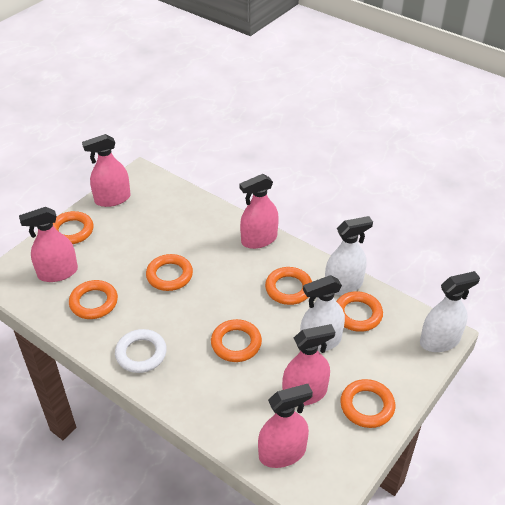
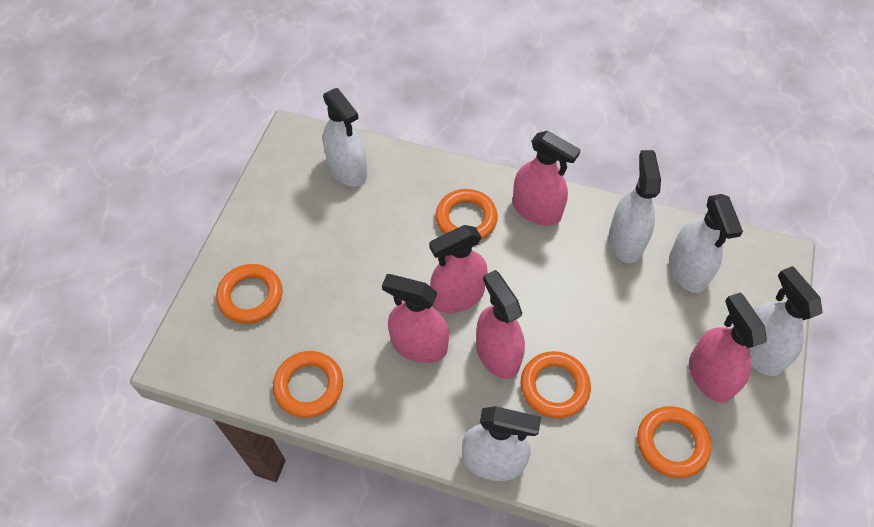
orange ring: 7 -> 5
white ring: 1 -> 0
white spray bottle: 3 -> 5

